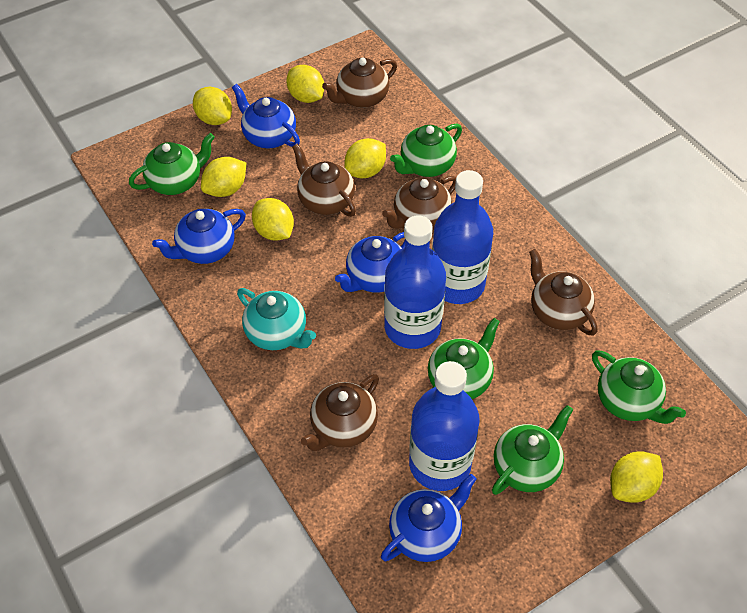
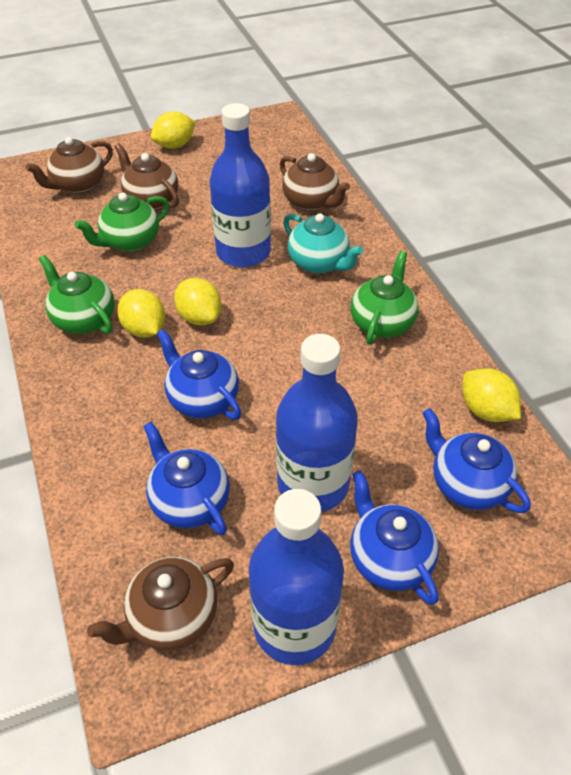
brown teapot: 5 -> 4
green teapot: 5 -> 3
yellow lemon: 6 -> 4

